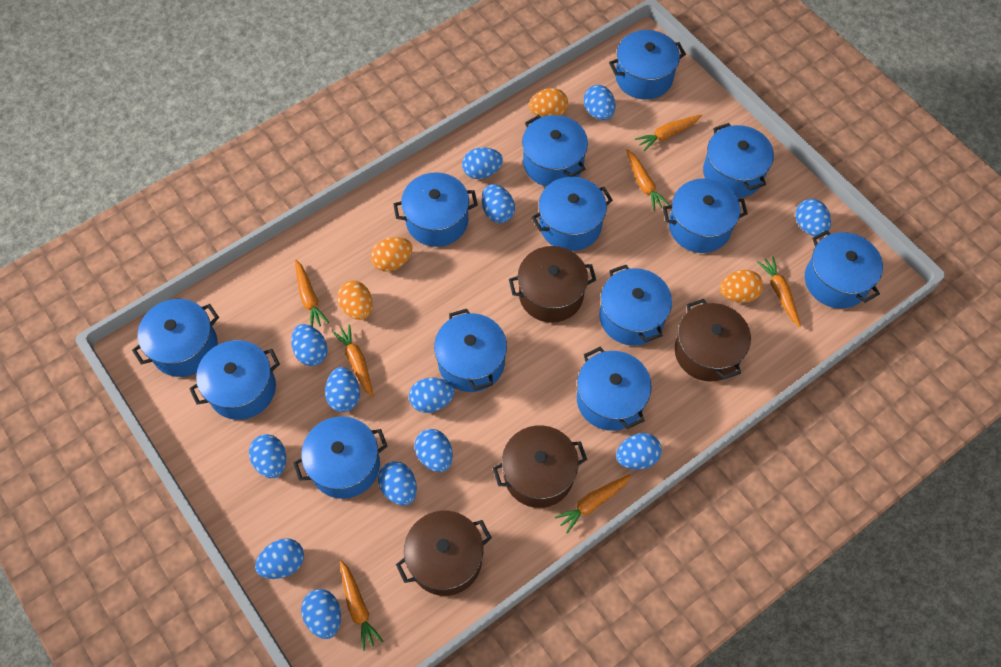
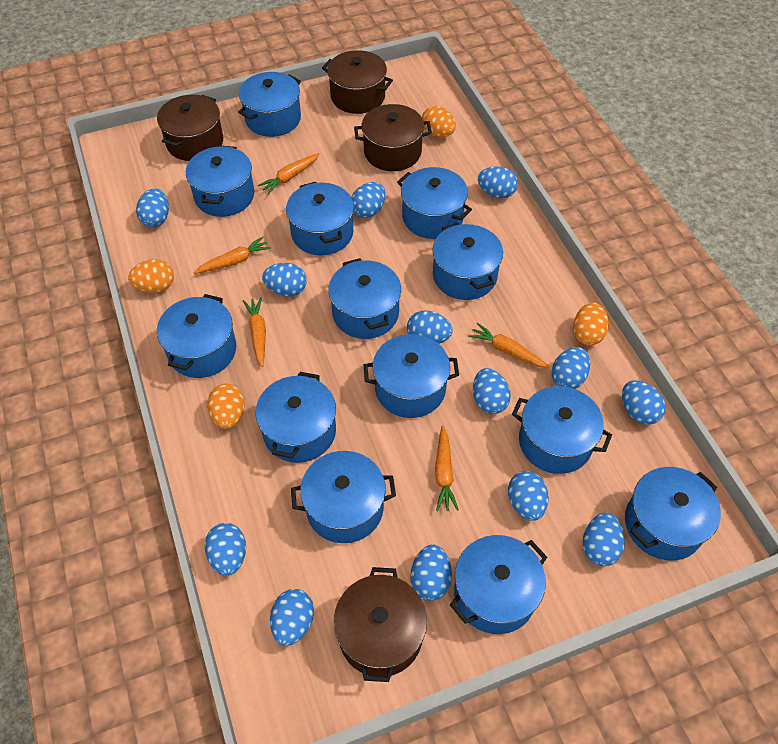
orange carrot: 7 -> 5

